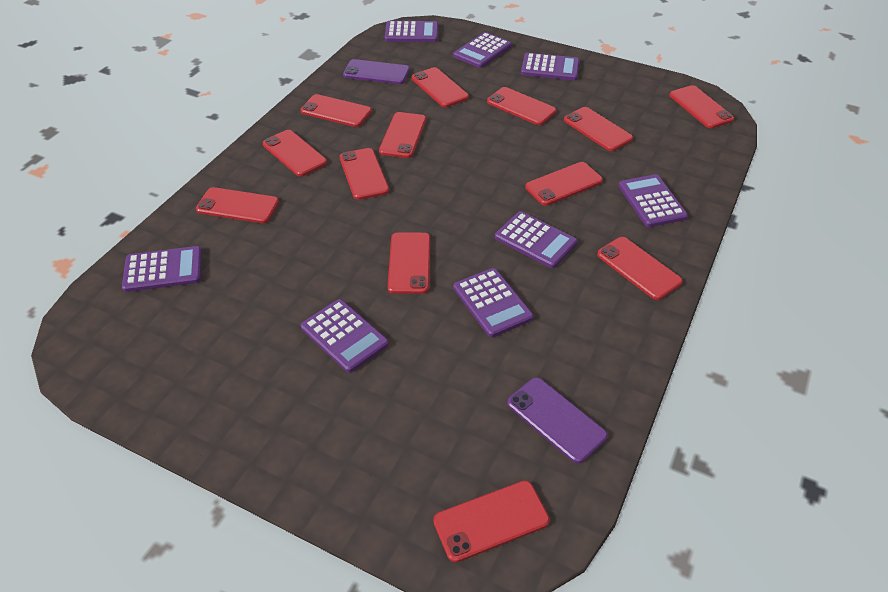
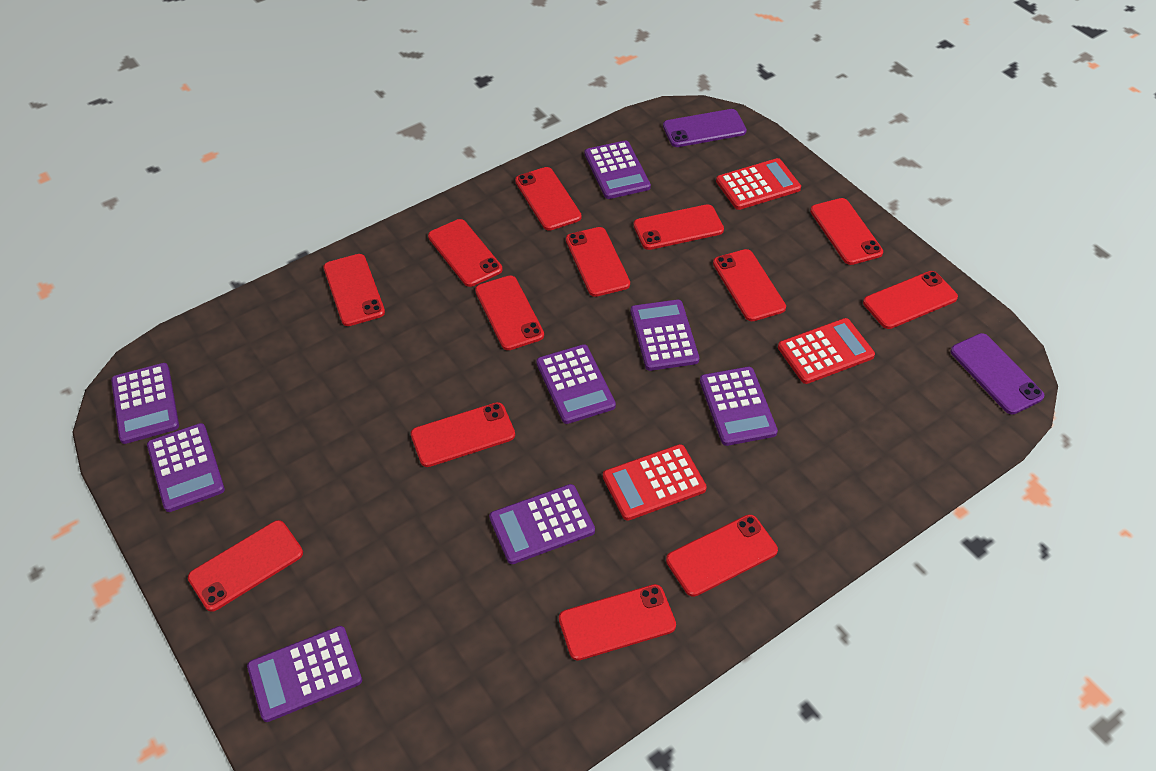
red calculator: 0 -> 3

